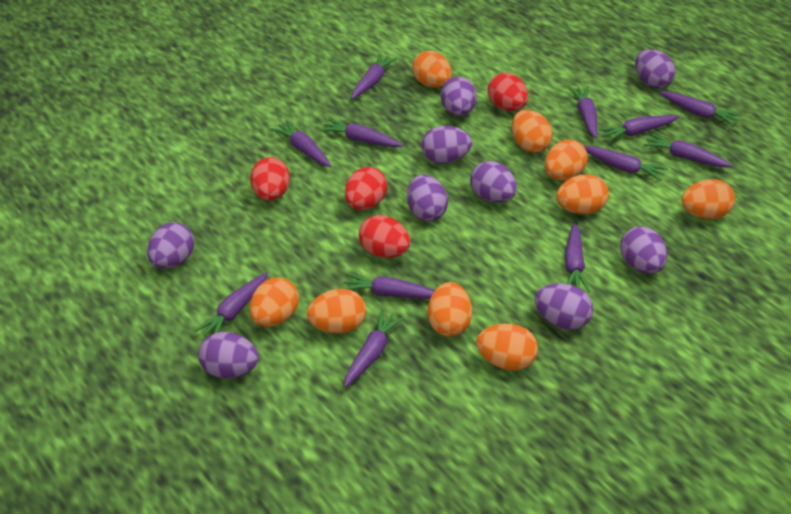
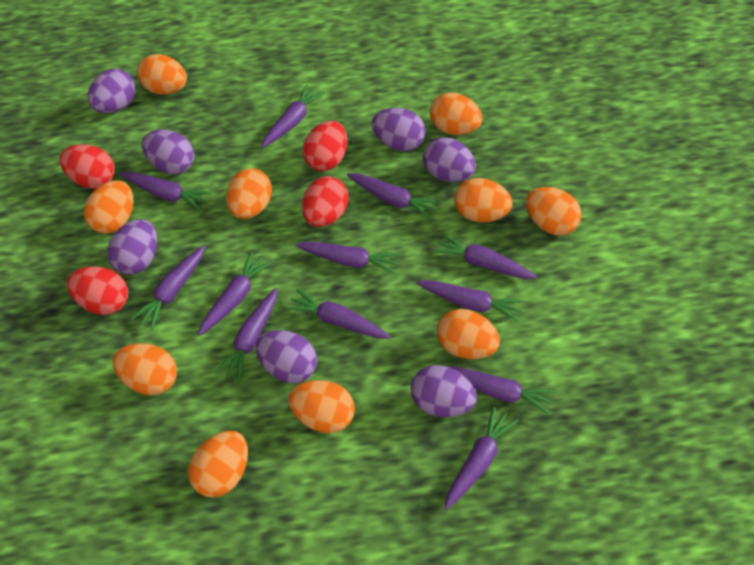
orange egg: 9 -> 10
purple egg: 9 -> 7

